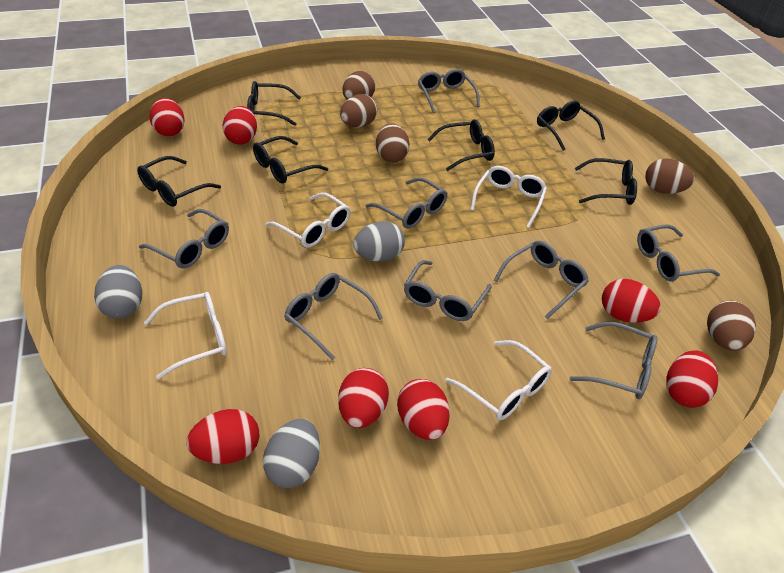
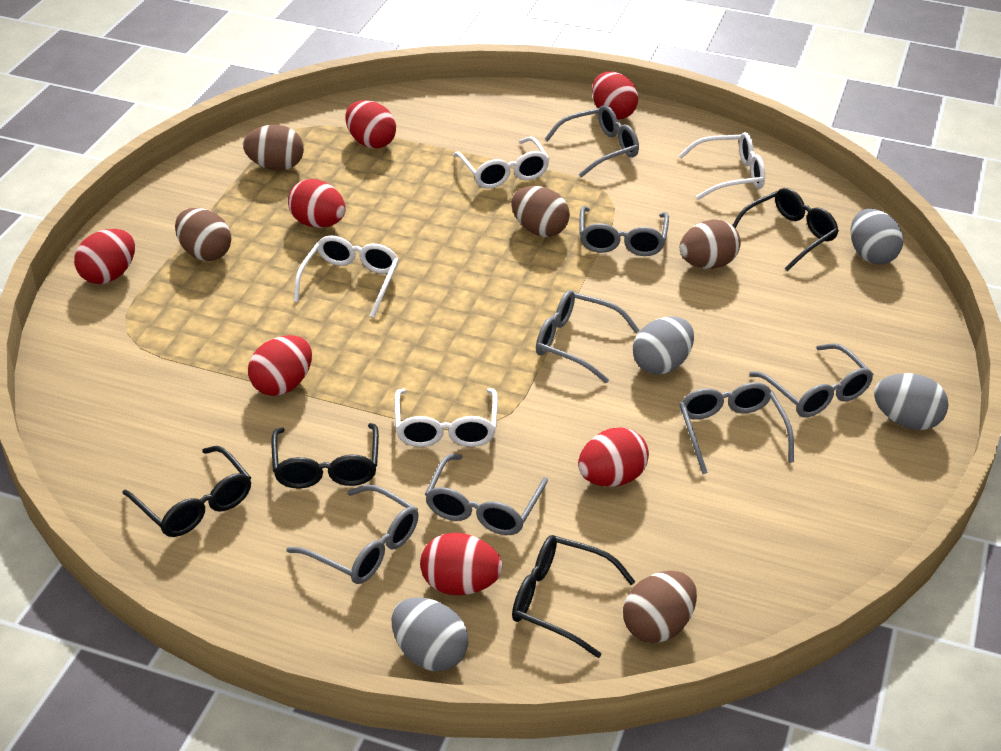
black glasses: 6 -> 4
grey egg: 3 -> 4
grey glasses: 8 -> 7

